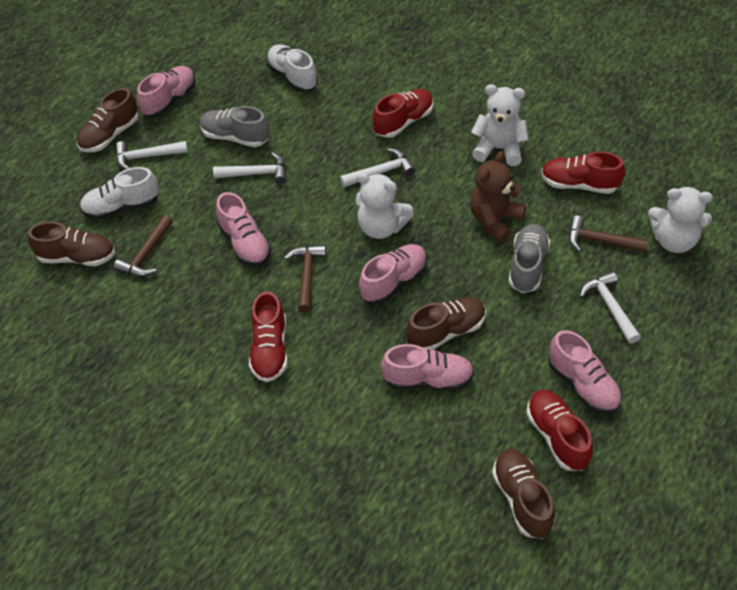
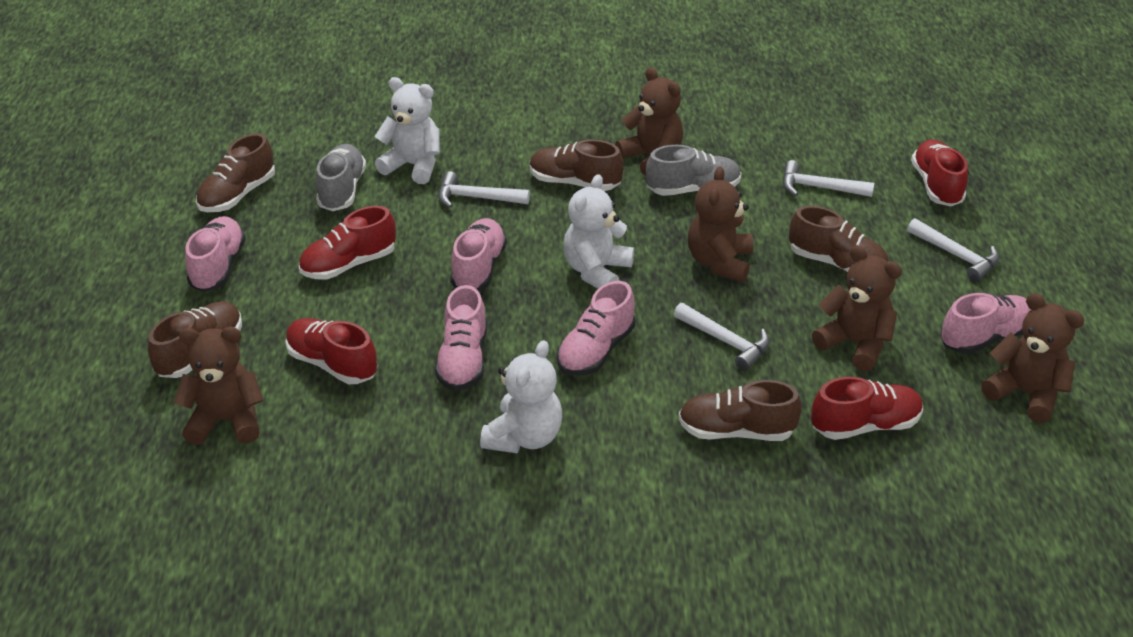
brown hammer: 3 -> 0
brown shoe: 4 -> 5
brown teddy bear: 1 -> 5
white shoe: 2 -> 0

